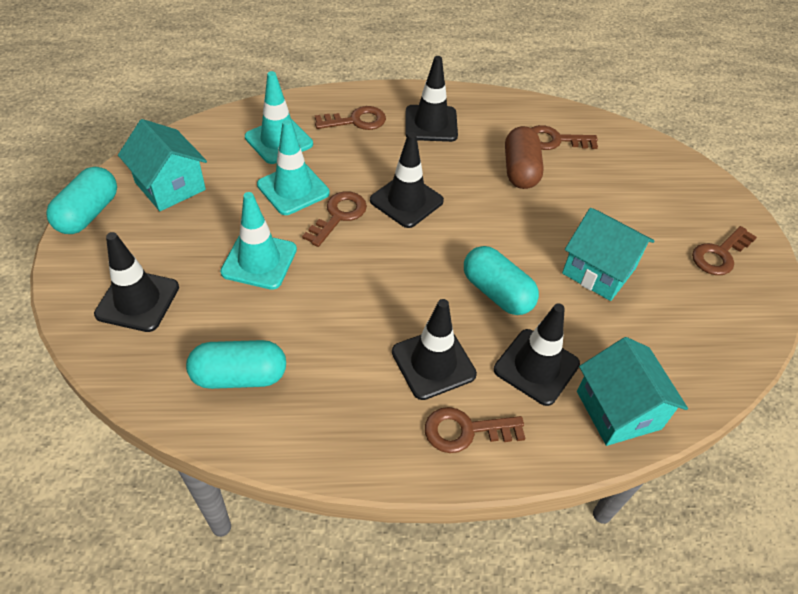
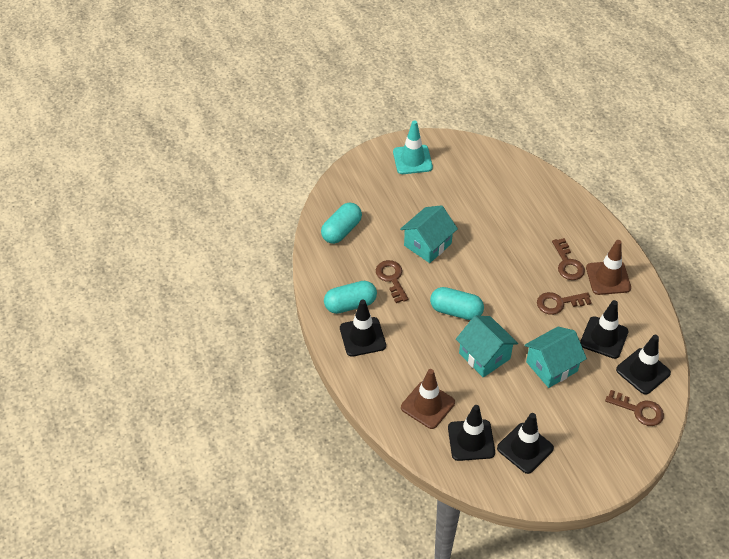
brown capsule: 1 -> 0
brown key: 5 -> 4
brown traffic cone: 0 -> 2
turquoise traffic cone: 3 -> 1

